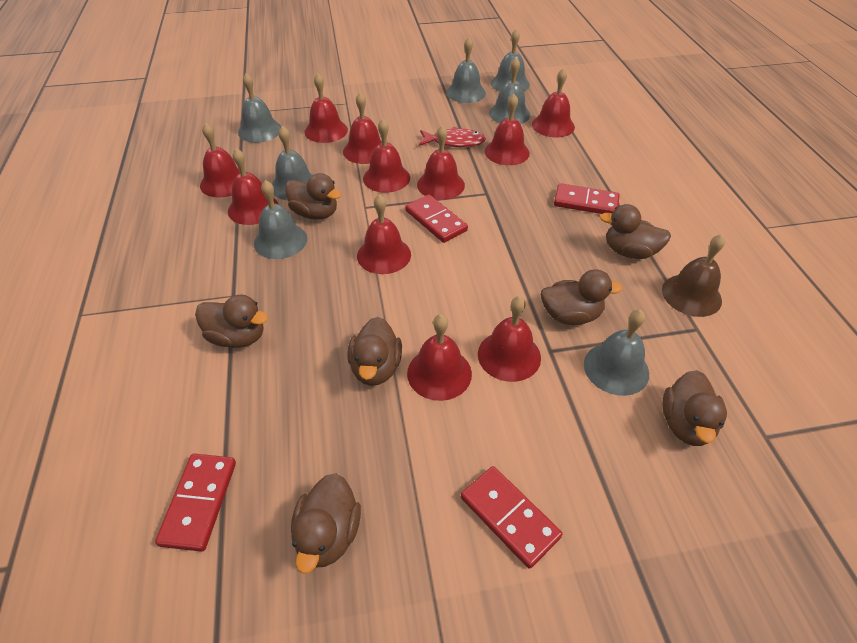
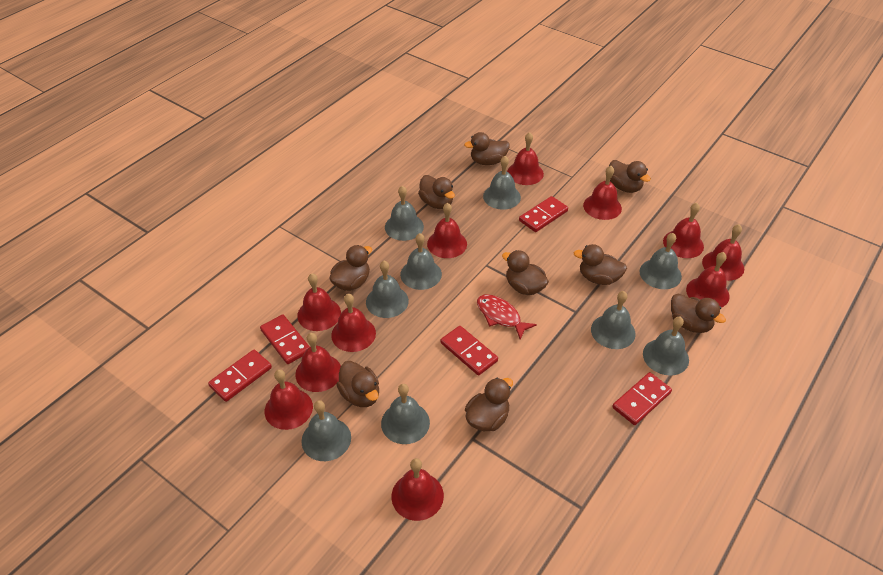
brown bell: 1 -> 0
brown duck: 7 -> 9
grey bell: 7 -> 9
red domino: 4 -> 5

